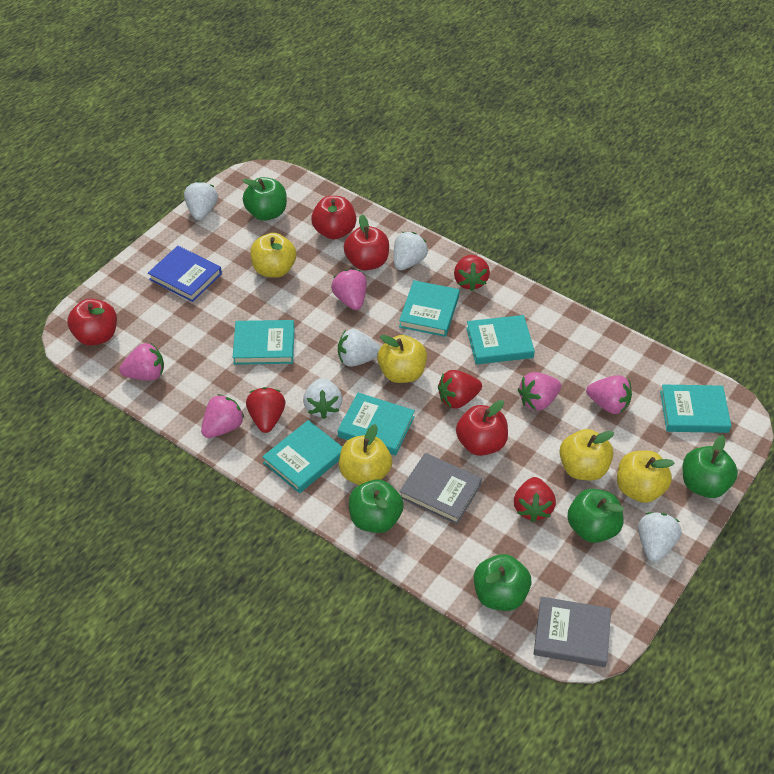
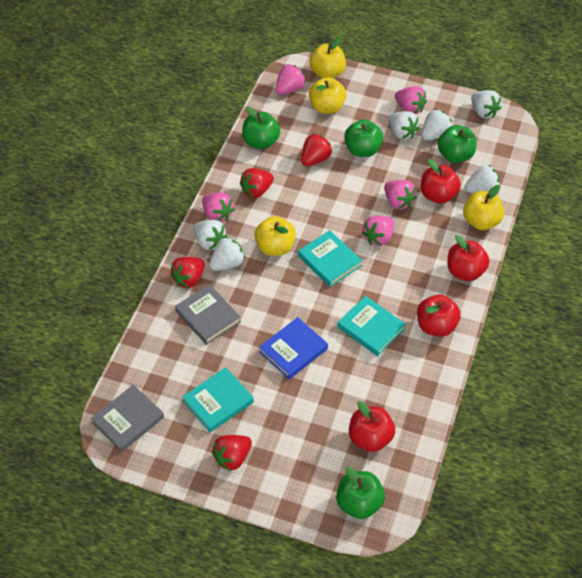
green apple: 5 -> 4
turquoise book: 6 -> 3
white strawberry: 5 -> 6
yellow apple: 5 -> 4

